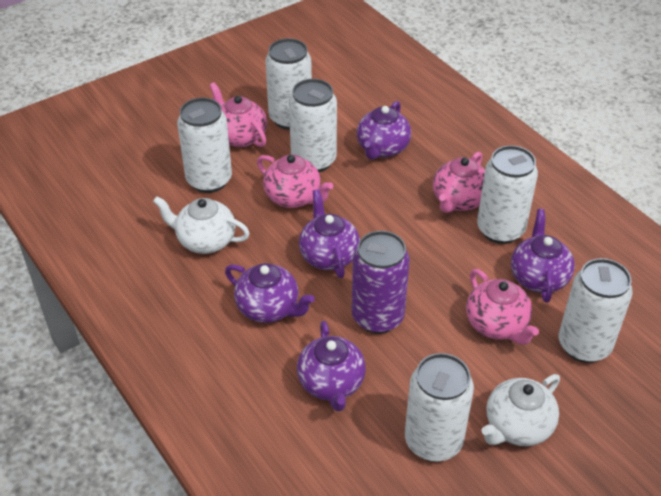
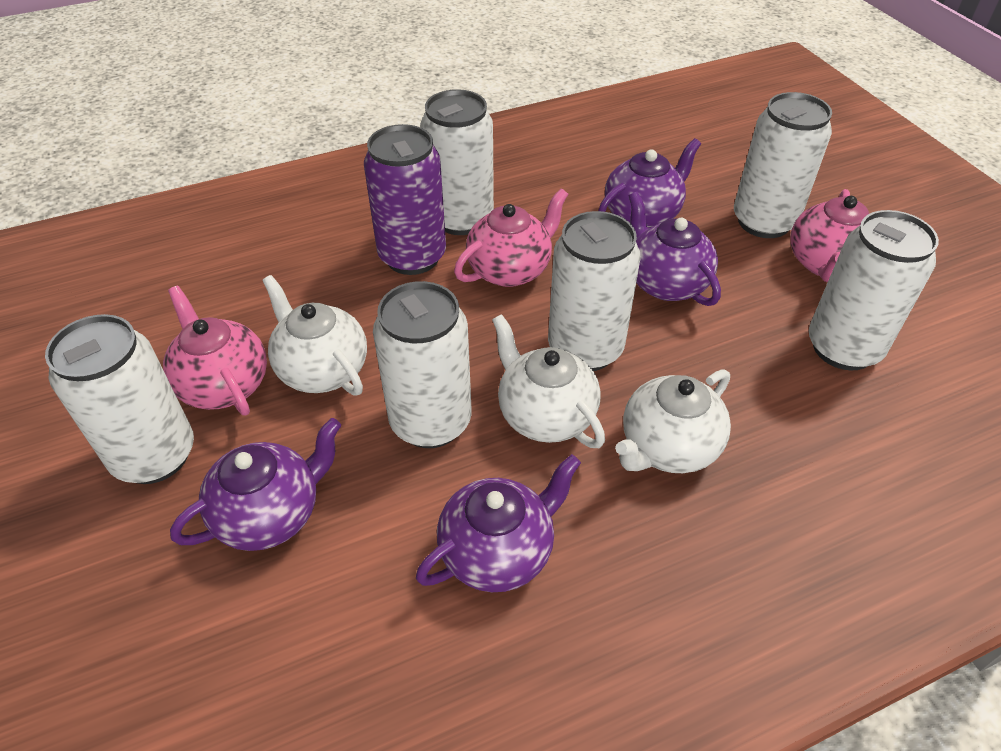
pink teapot: 4 -> 3
purple teapot: 5 -> 4
white teapot: 2 -> 3

